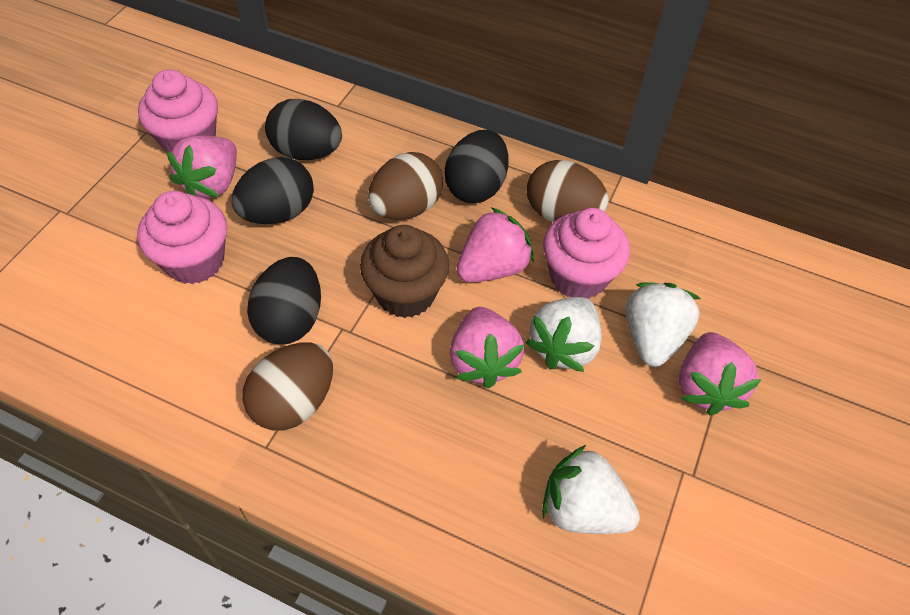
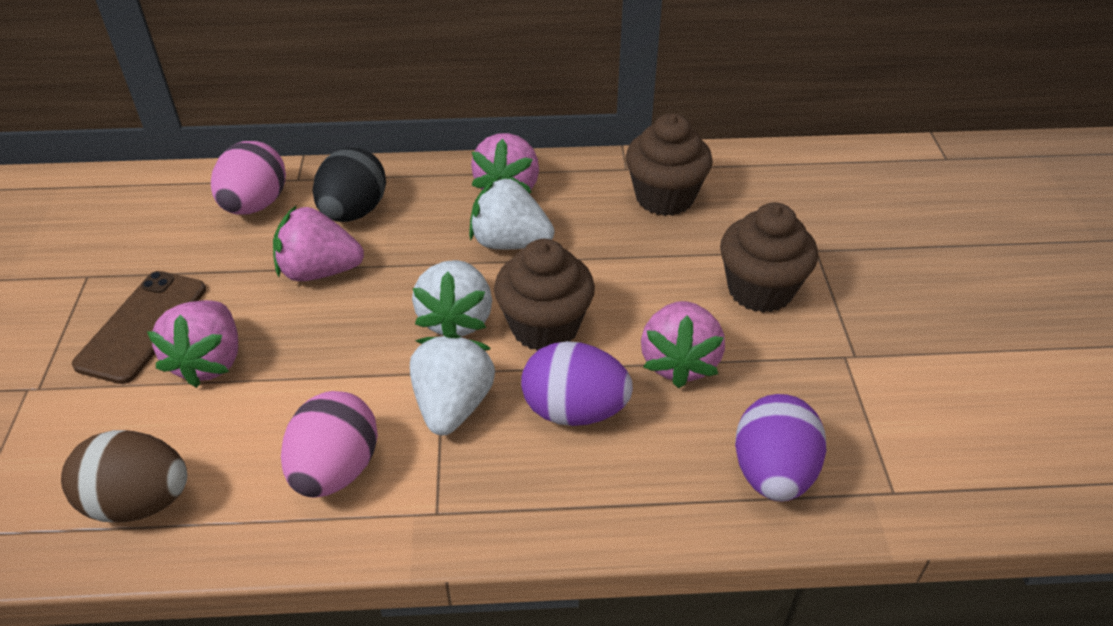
black egg: 4 -> 1
brown cupcake: 1 -> 3
brown egg: 3 -> 1
brown phone: 0 -> 1
pink cupcake: 3 -> 0
pink egg: 0 -> 2
purple egg: 0 -> 2

